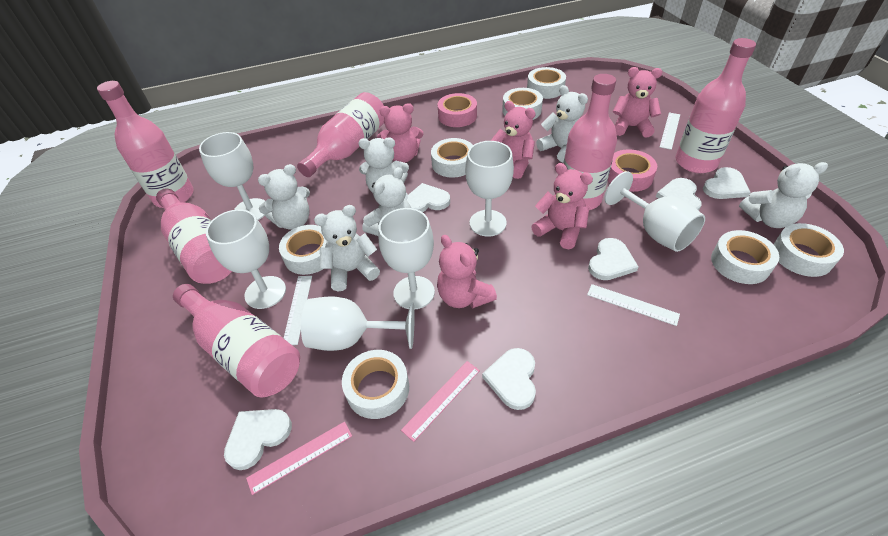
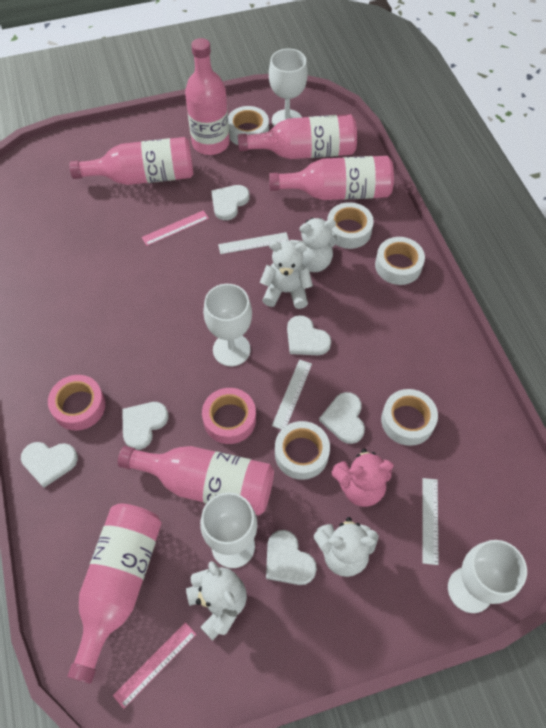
pink teddy bear: 5 -> 1
white goblet: 6 -> 4
white tape: 7 -> 5
white teddy bear: 6 -> 4

